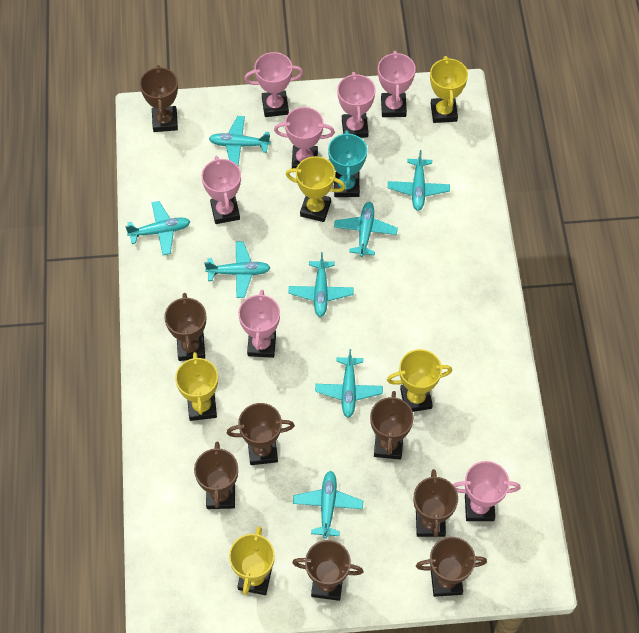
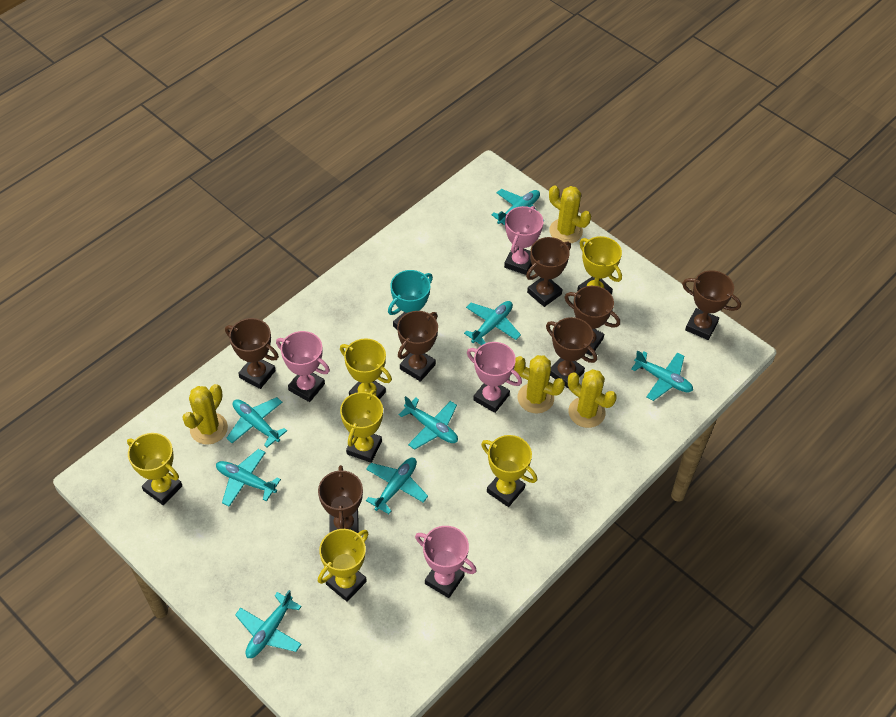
brown trophy: 8 -> 7
pink trophy: 7 -> 4
yellow cactus: 0 -> 4
yellow trophy: 5 -> 6

